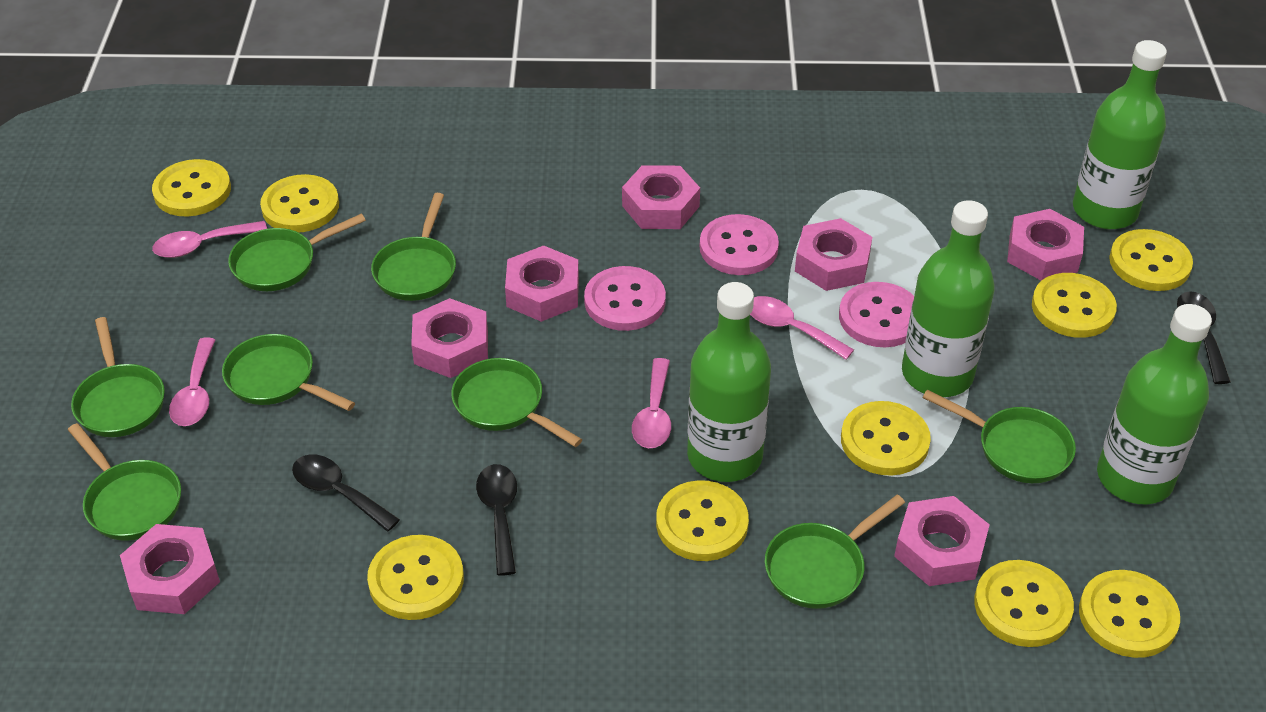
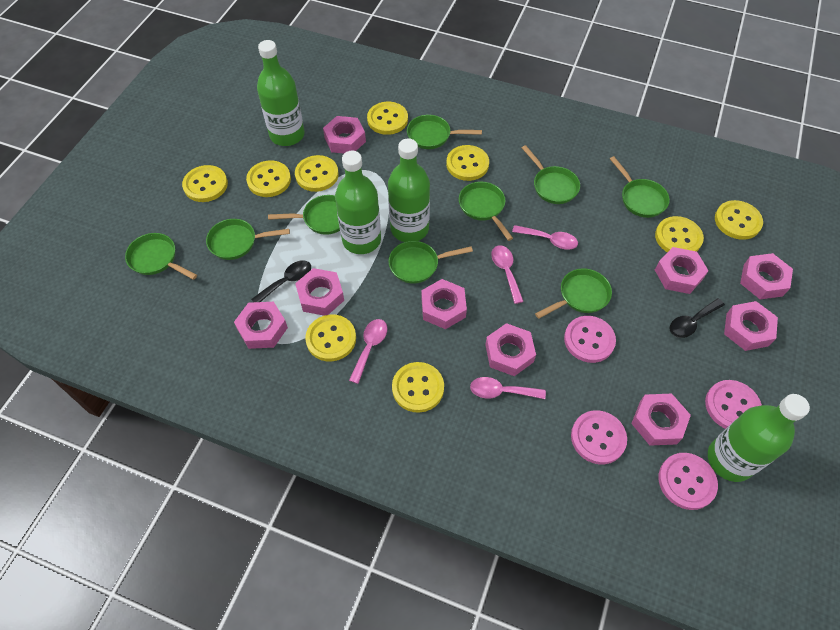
black spoon: 3 -> 2
green pan: 8 -> 9
pink button: 3 -> 4
pink nut: 7 -> 9

